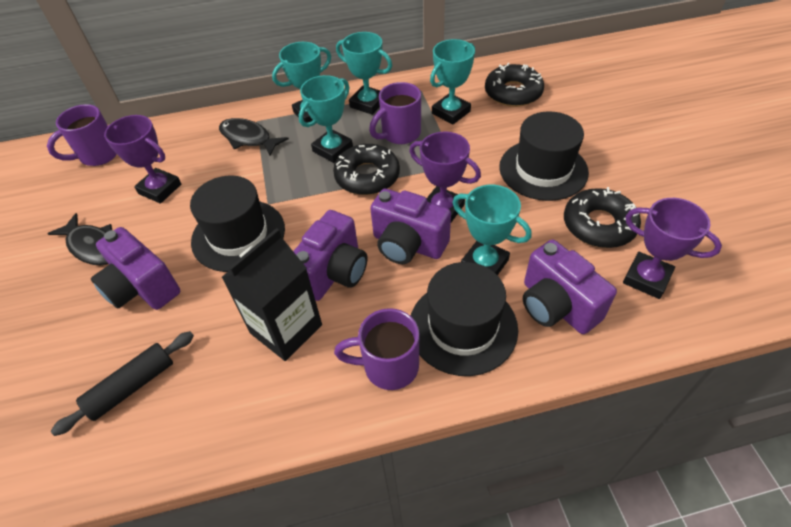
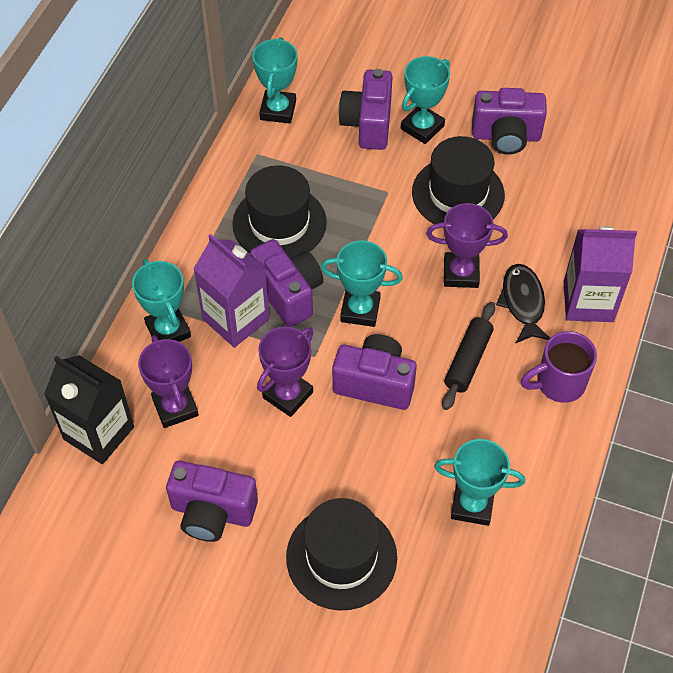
black donut: 3 -> 0
black fish: 2 -> 1
purple camera: 4 -> 5
purple carton: 0 -> 2
purple mug: 3 -> 1

